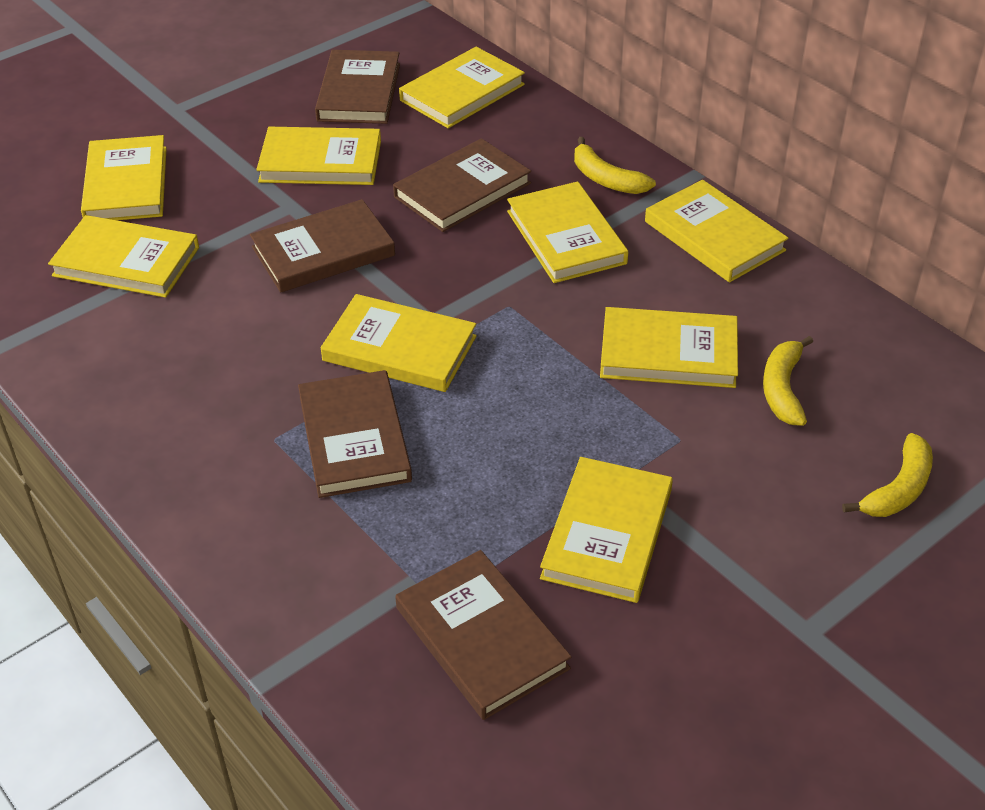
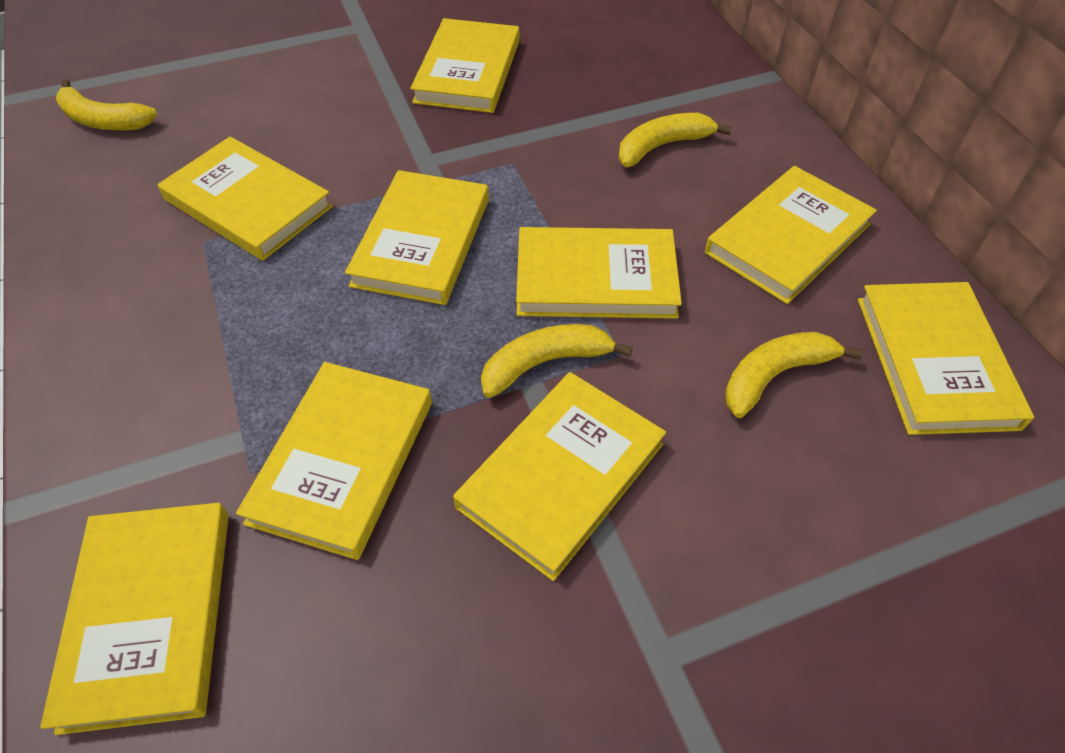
brown book: 5 -> 0
yellow banana: 3 -> 4

